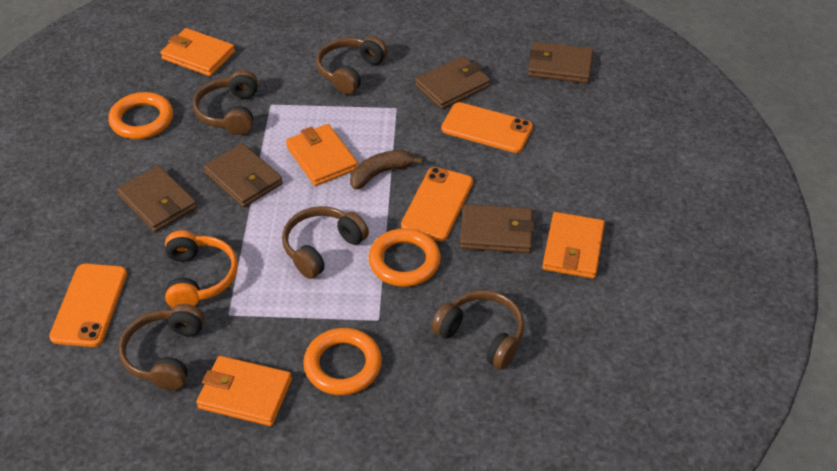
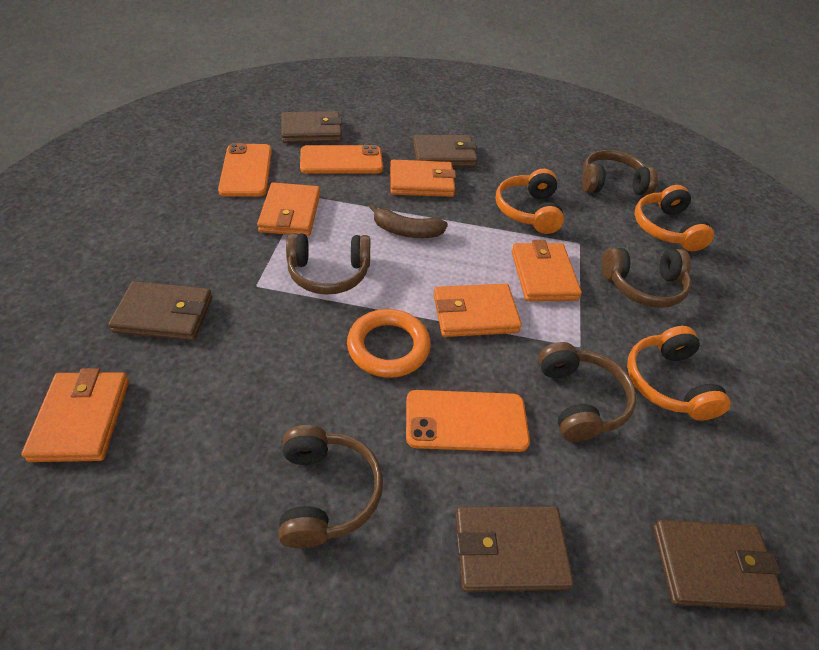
orange headphones: 1 -> 3
orange ring: 3 -> 1
orange wallet: 4 -> 5

